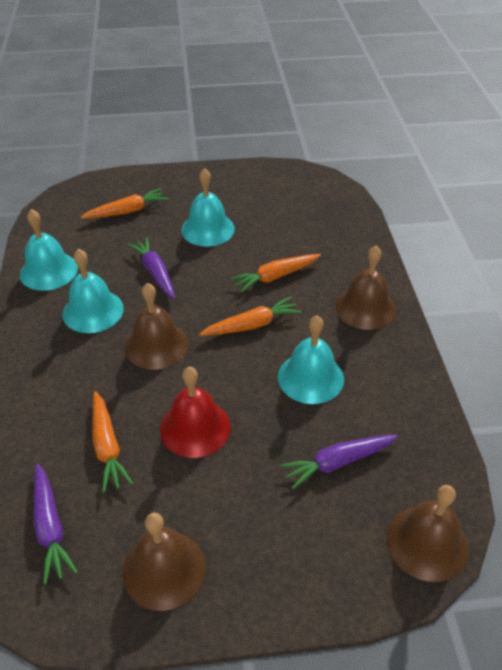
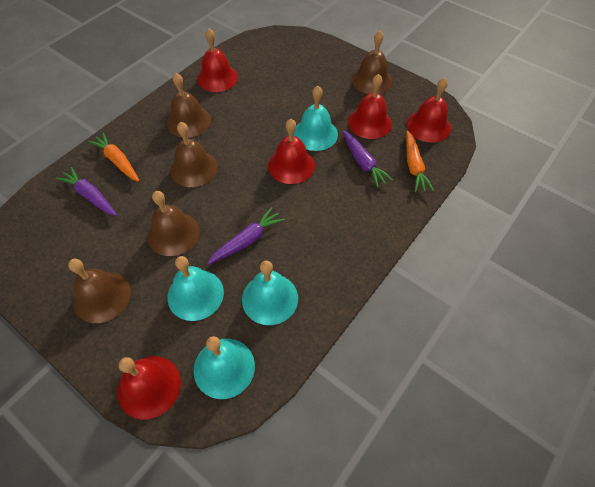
brown bell: 4 -> 5
orange carrot: 4 -> 2
red bell: 1 -> 5

